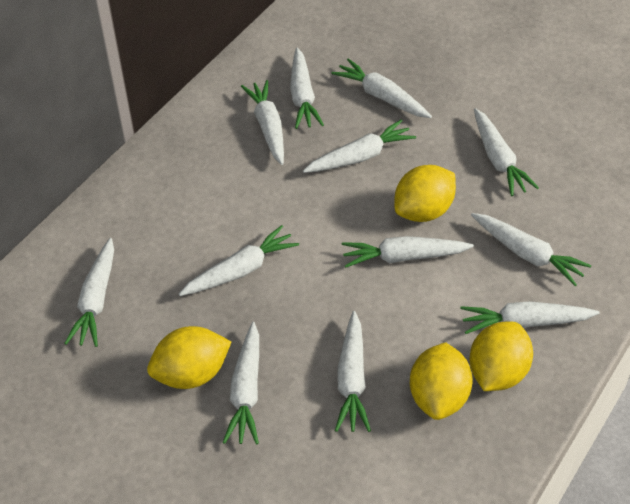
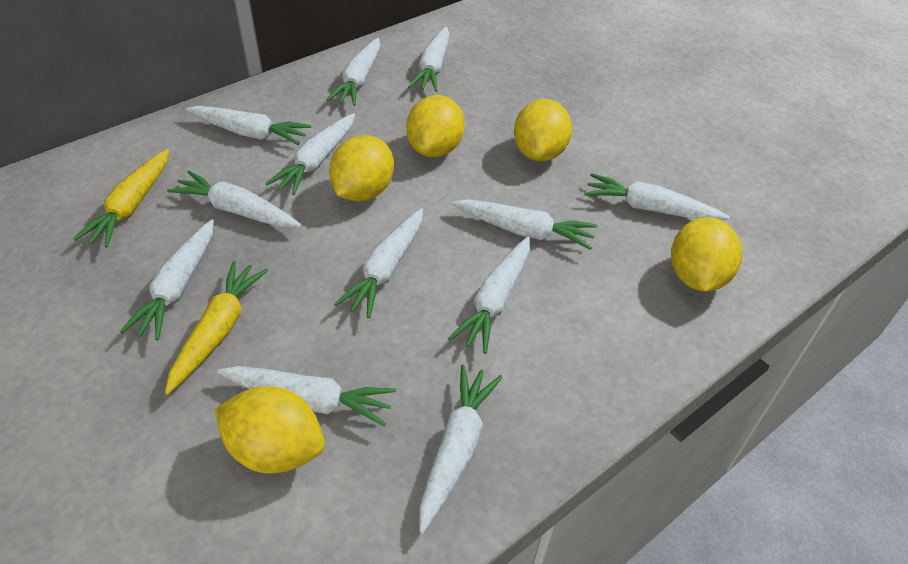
yellow carrot: 0 -> 2
yellow lemon: 4 -> 5

